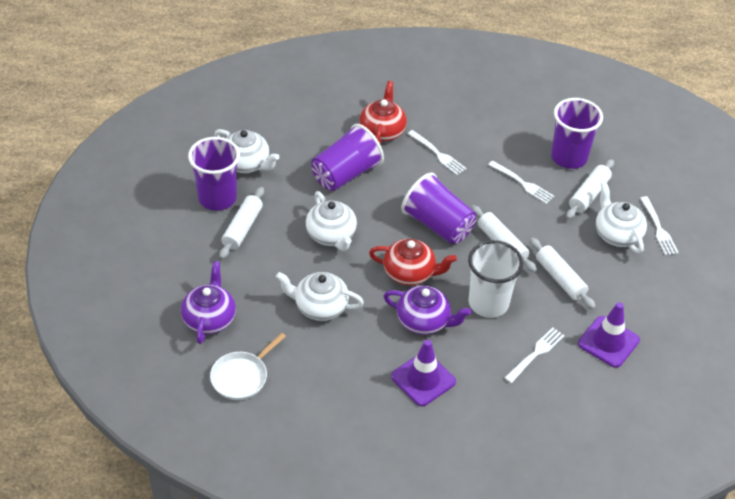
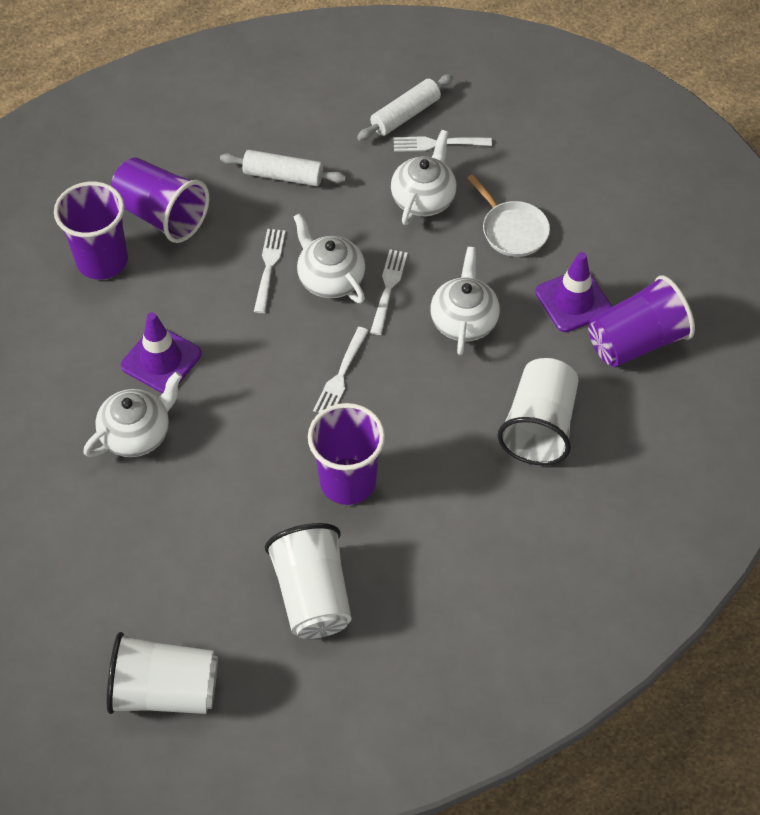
purple teapot: 2 -> 0
red teapot: 2 -> 0
white cup: 1 -> 3
white rolling pin: 4 -> 2

